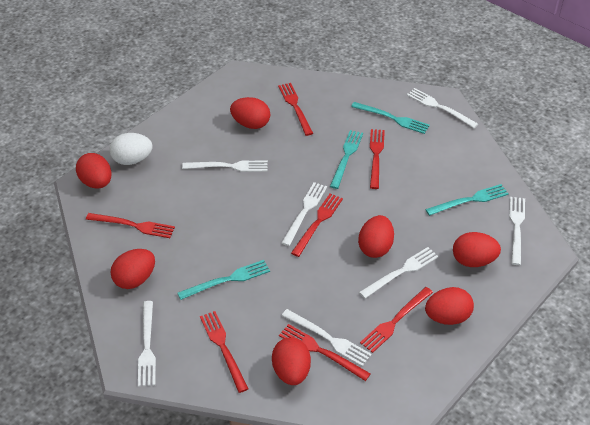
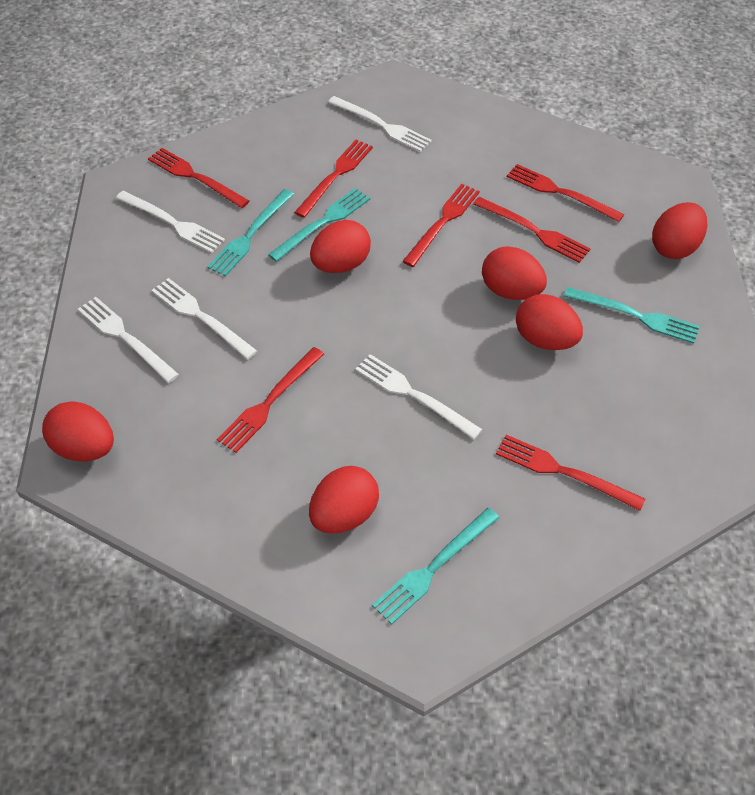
red egg: 7 -> 6
white egg: 1 -> 0
white fork: 7 -> 5

